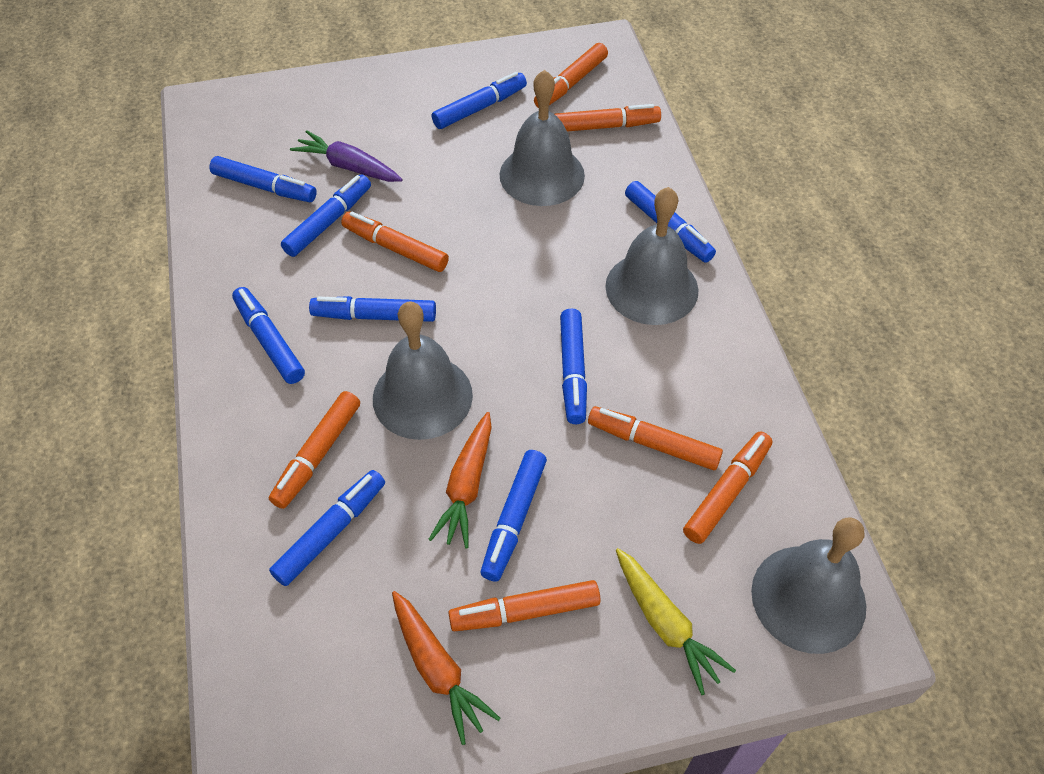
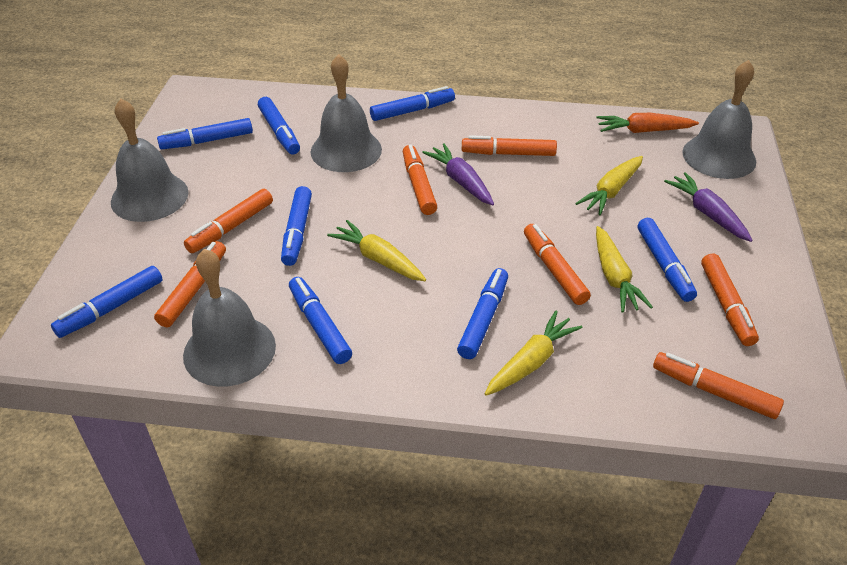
blue marker: 9 -> 8
orange carrot: 2 -> 1
purple carrot: 1 -> 2
yellow carrot: 1 -> 4

